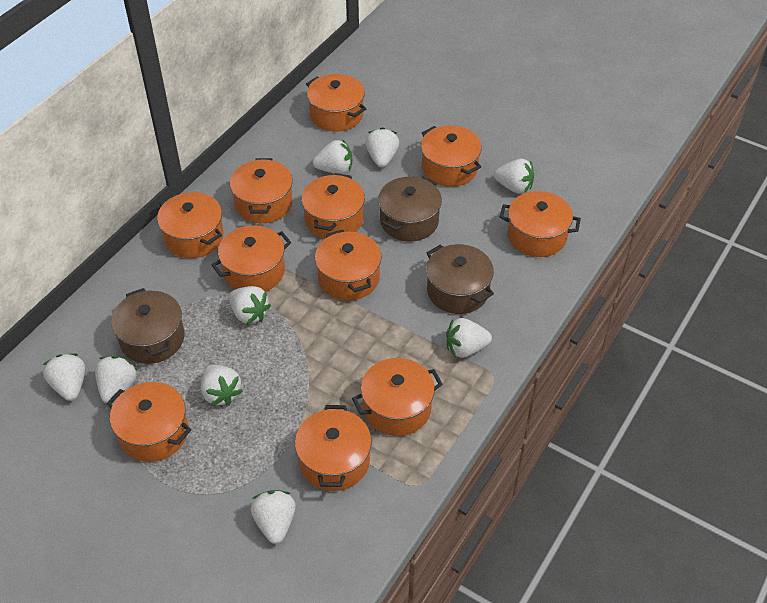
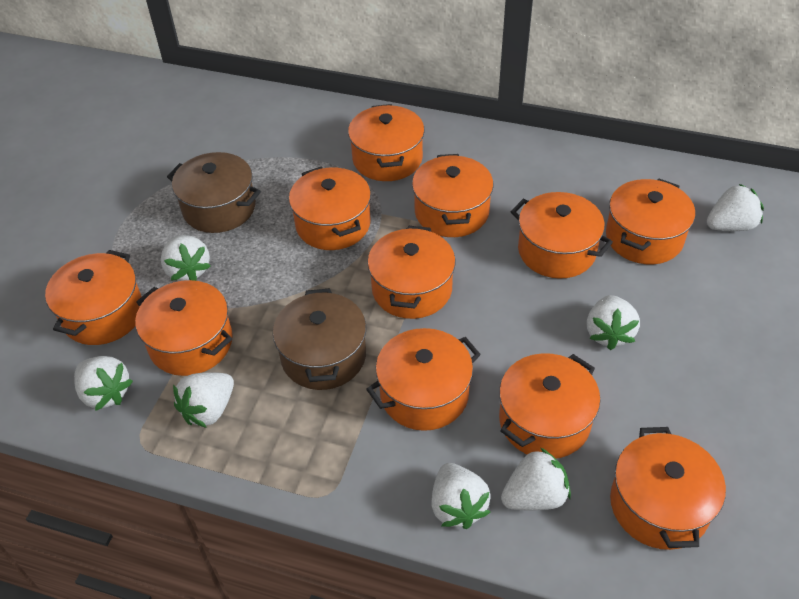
brown pot: 3 -> 2
white strawberry: 9 -> 7

